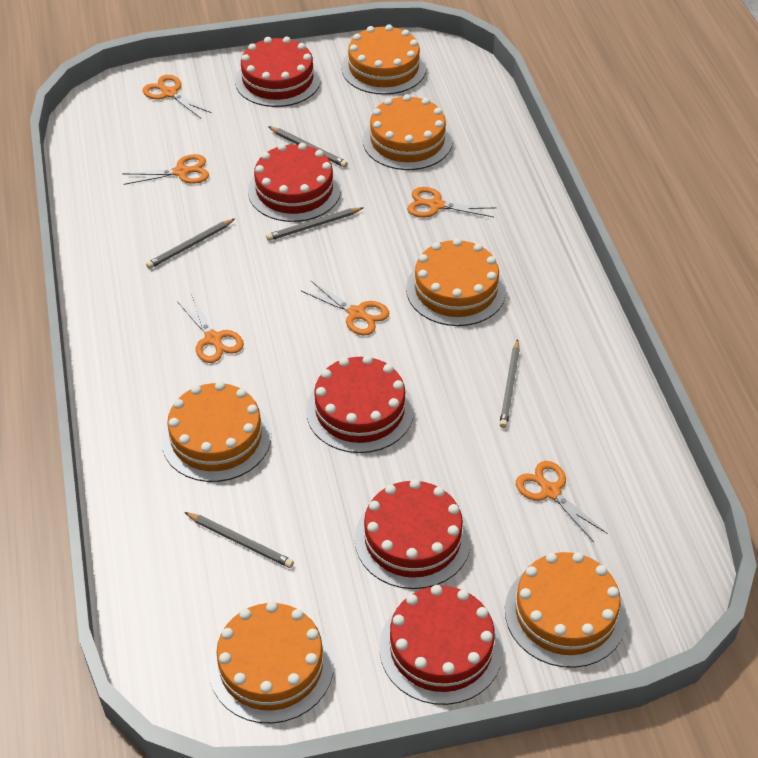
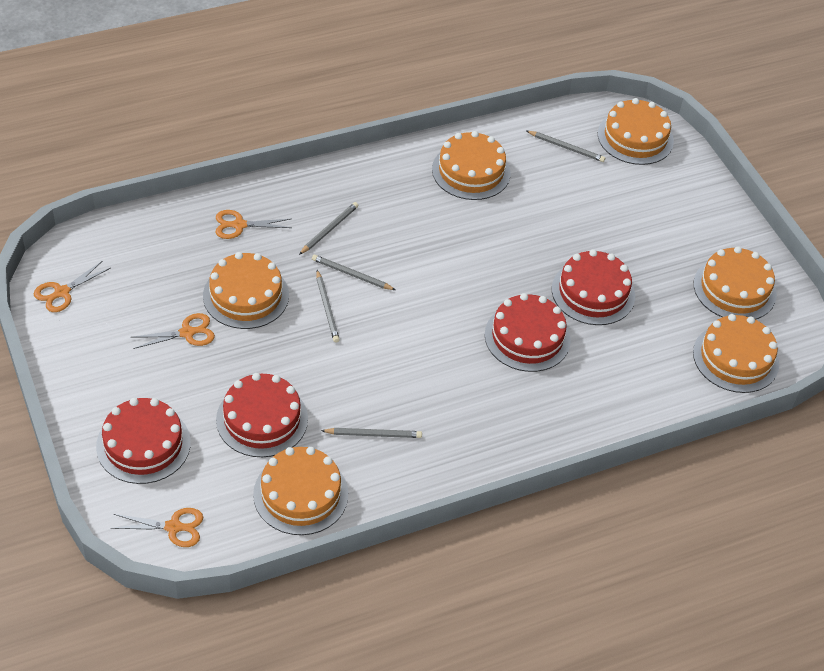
orange scissors: 6 -> 4
red cake: 5 -> 4

